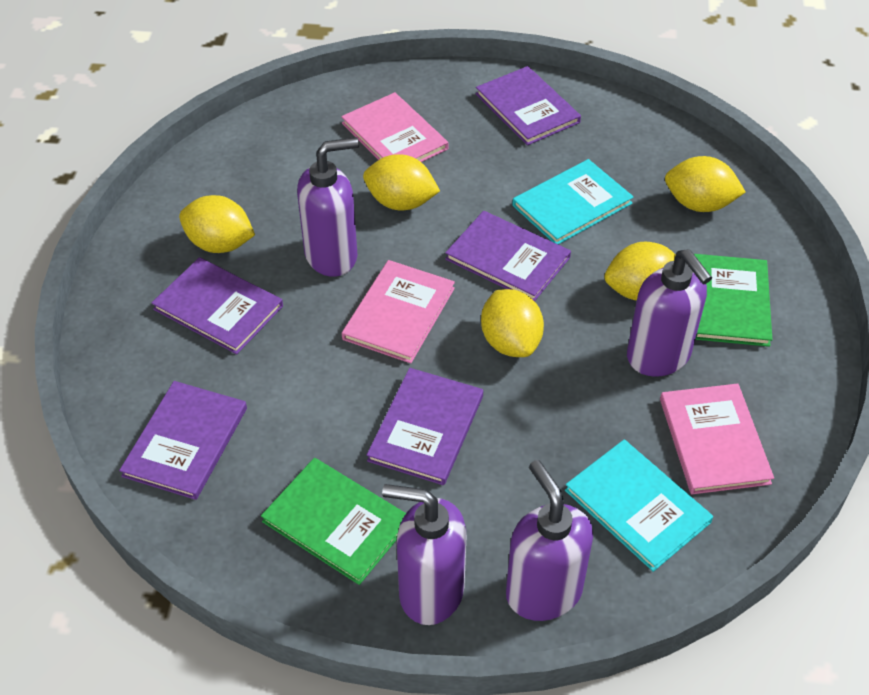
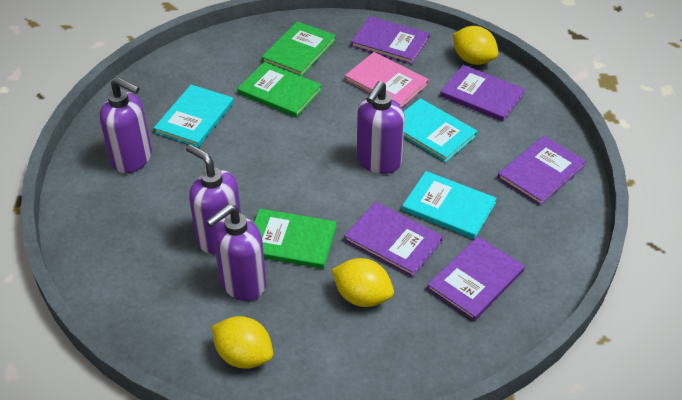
green book: 2 -> 3
pink book: 3 -> 1
turquoise book: 2 -> 3
yellow lemon: 5 -> 3

